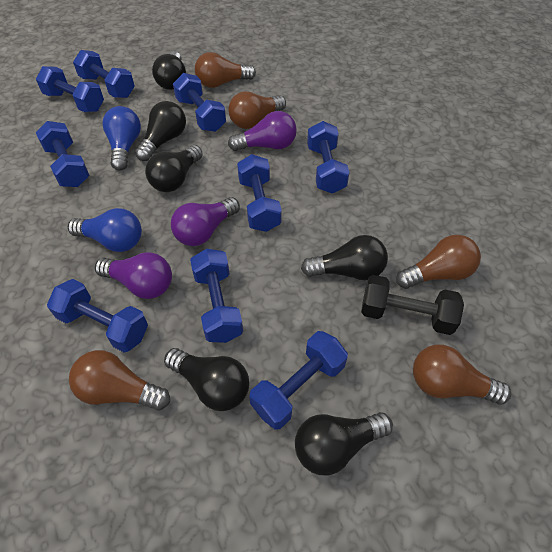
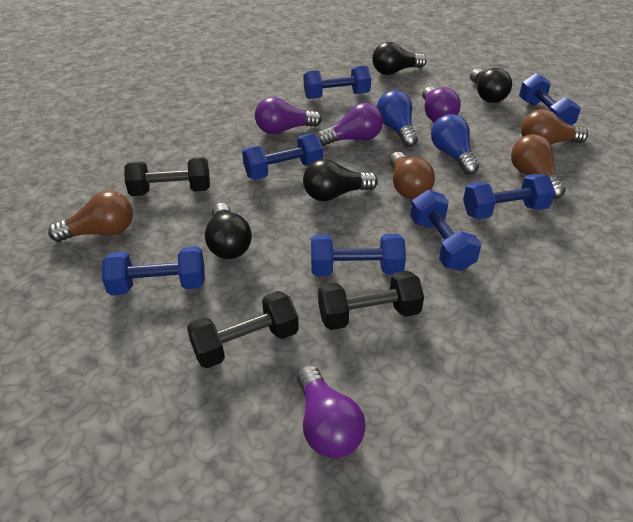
black dumbbell: 1 -> 3
black light bulb: 6 -> 4
blue dumbbell: 9 -> 7
brown light bulb: 5 -> 4
purple light bulb: 3 -> 4

